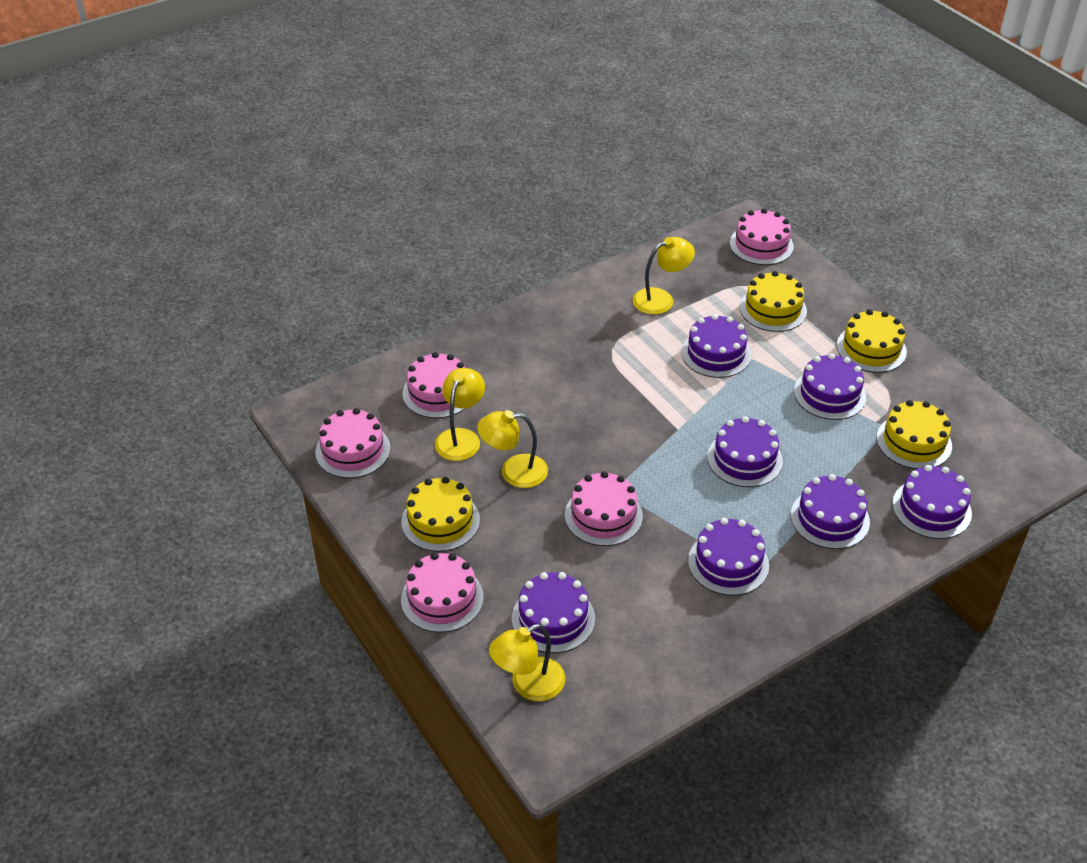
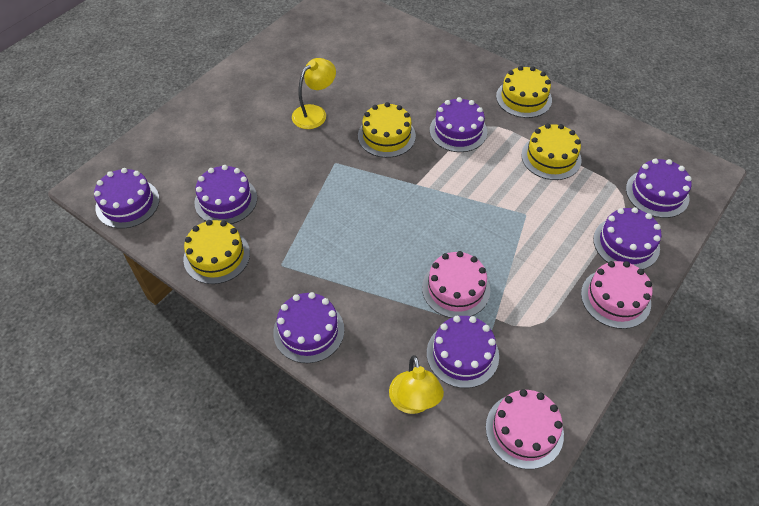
pink cake: 5 -> 3
yellow lamp: 4 -> 2

